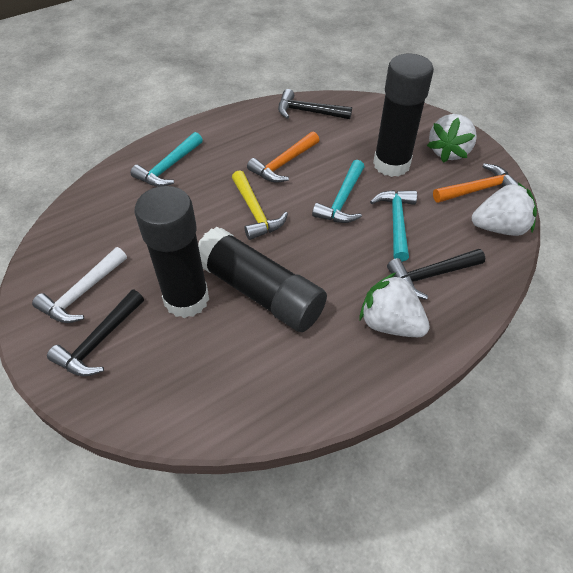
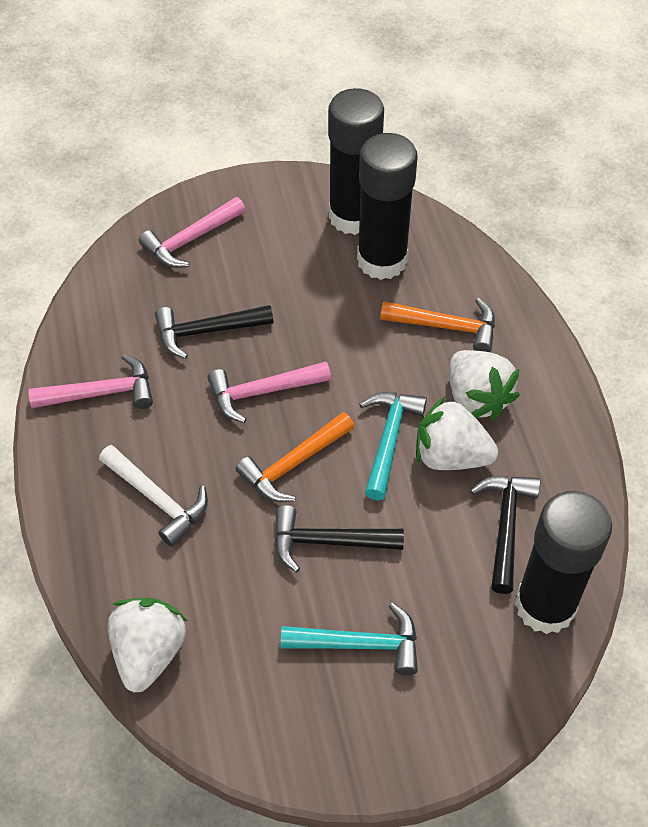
pink hammer: 0 -> 3
turquoise hammer: 3 -> 2
yellow hammer: 1 -> 0

